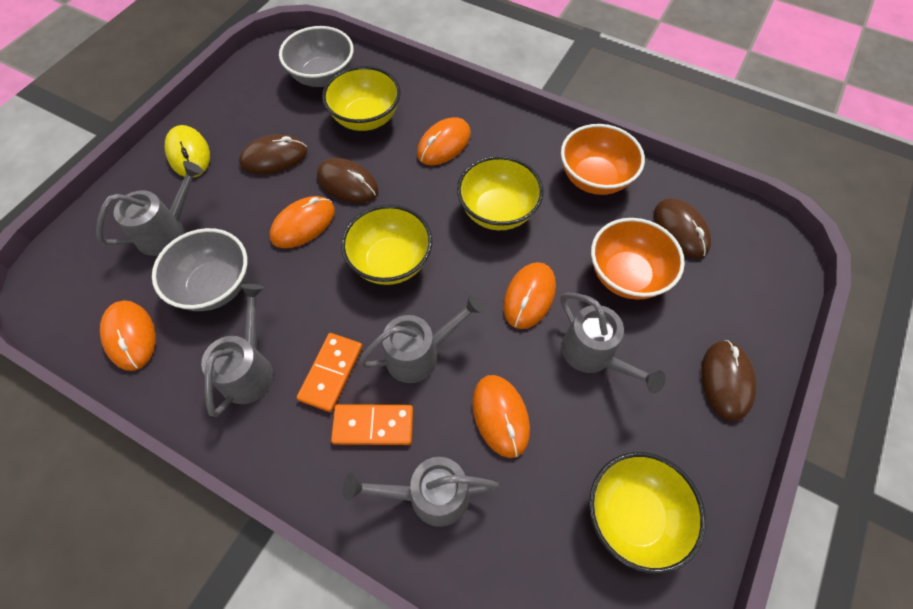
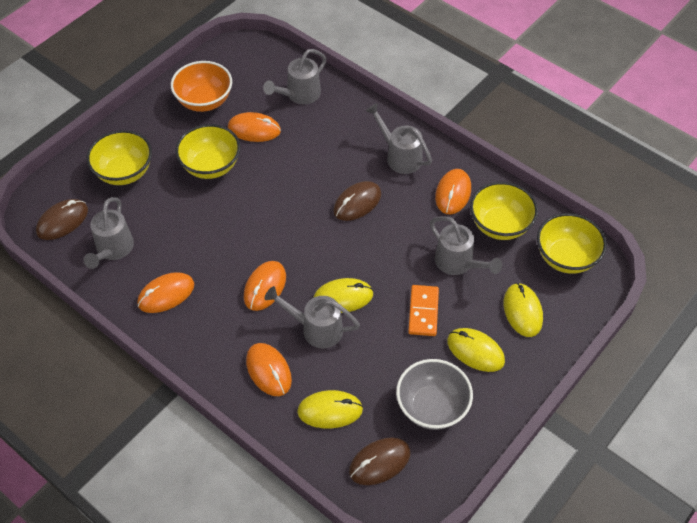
brown mouse: 4 -> 3
grey bowl: 2 -> 1
orange bowl: 2 -> 1
orange domino: 2 -> 1
yellow mouse: 1 -> 4

